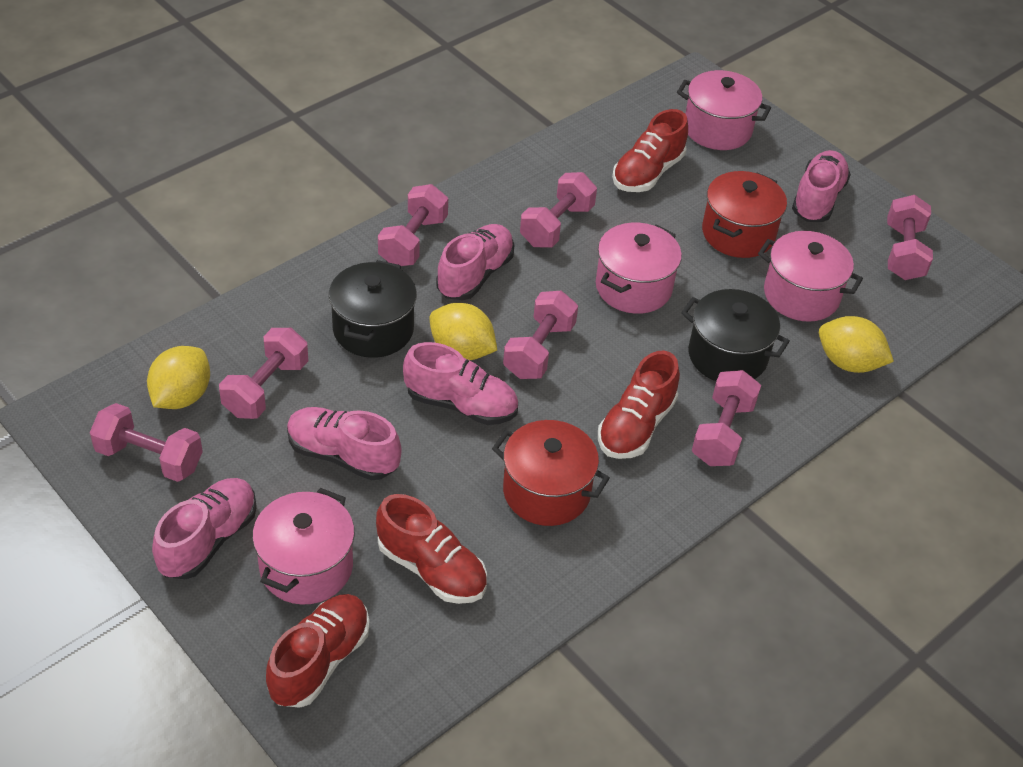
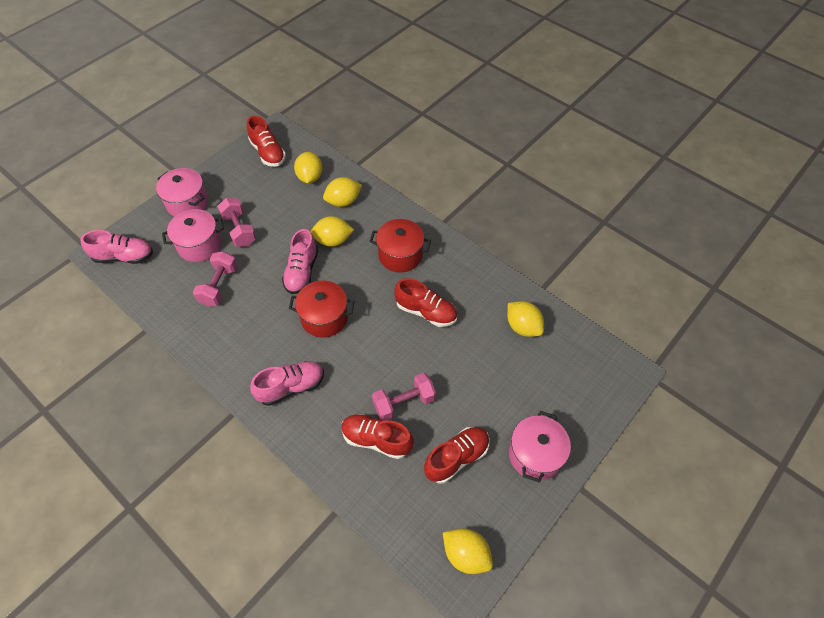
black pot: 2 -> 0
pink dumbbell: 7 -> 3
pink pot: 4 -> 3
pink shoe: 5 -> 3
yellow lemon: 3 -> 5

